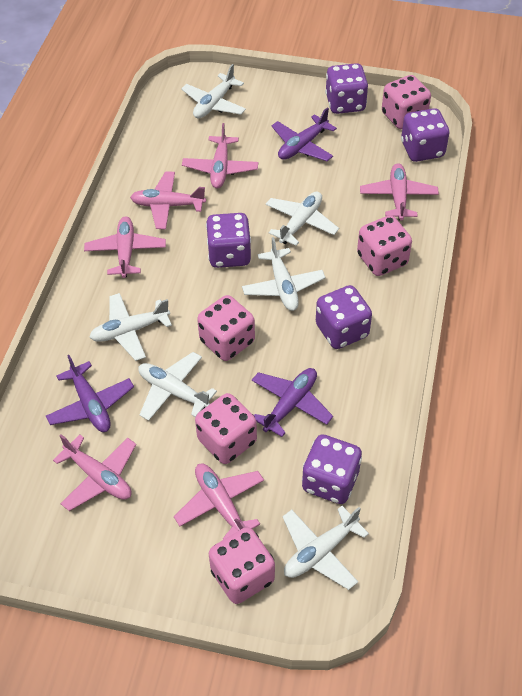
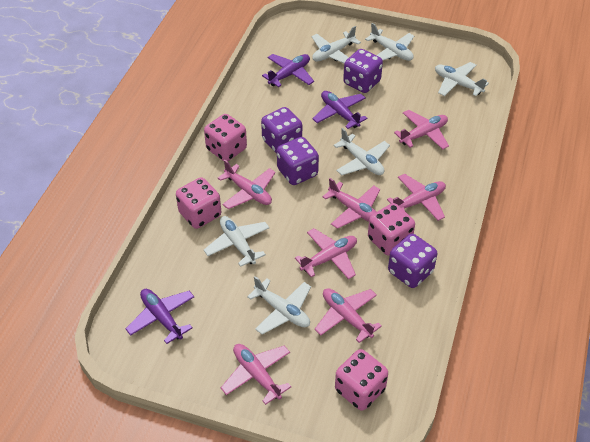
pink dice: 5 -> 4
pink plane: 6 -> 7
purple dice: 5 -> 4

